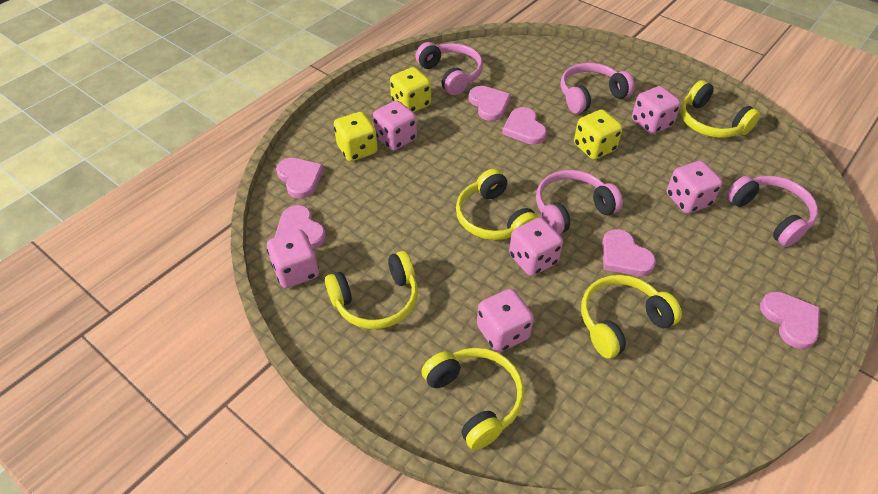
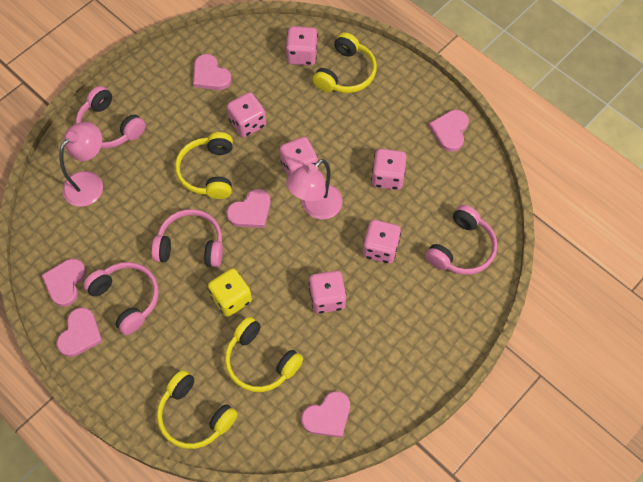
pink lamp: 0 -> 2
yellow dice: 3 -> 1
yellow headphones: 5 -> 4

